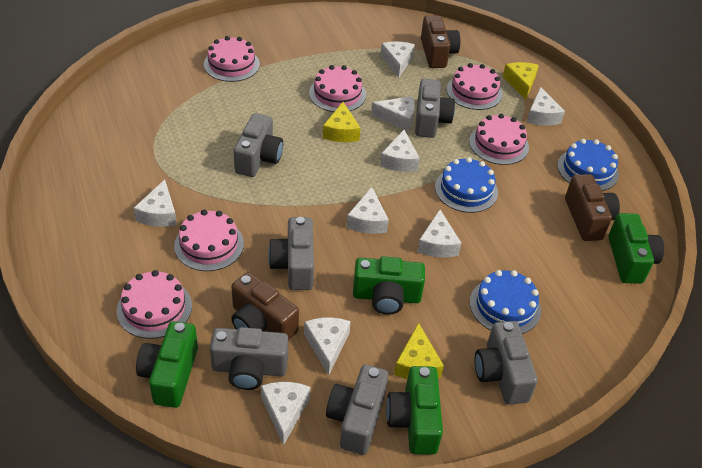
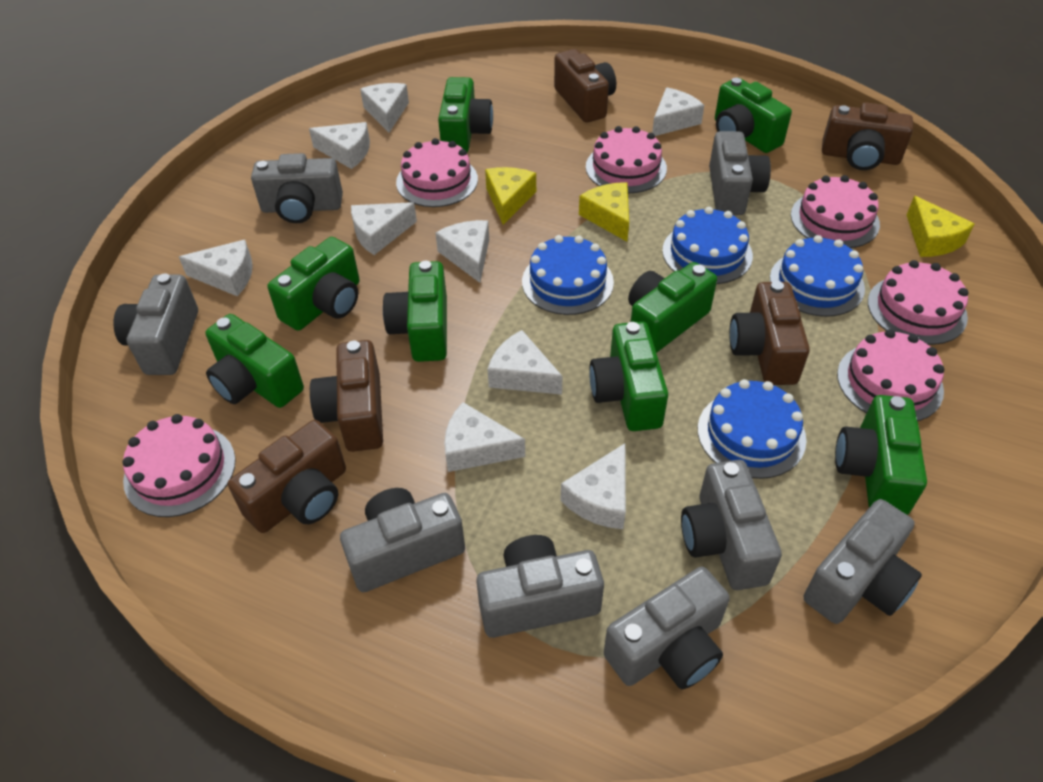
blue cake: 3 -> 4
brown camera: 3 -> 5
green camera: 4 -> 8
grey camera: 6 -> 8

